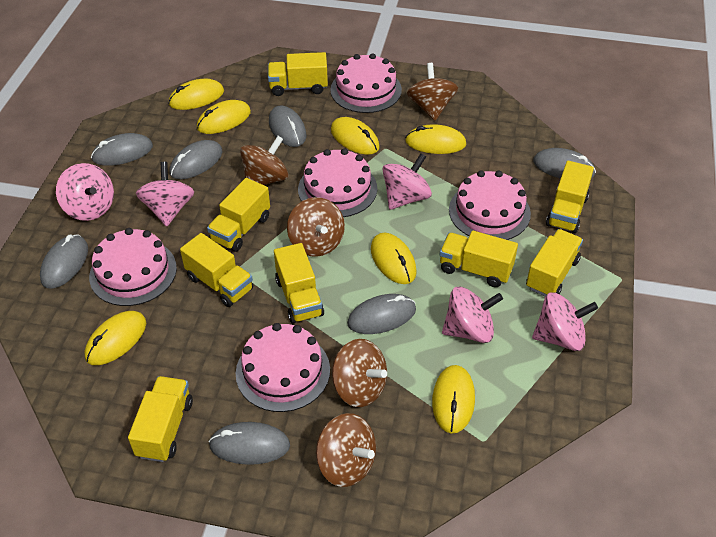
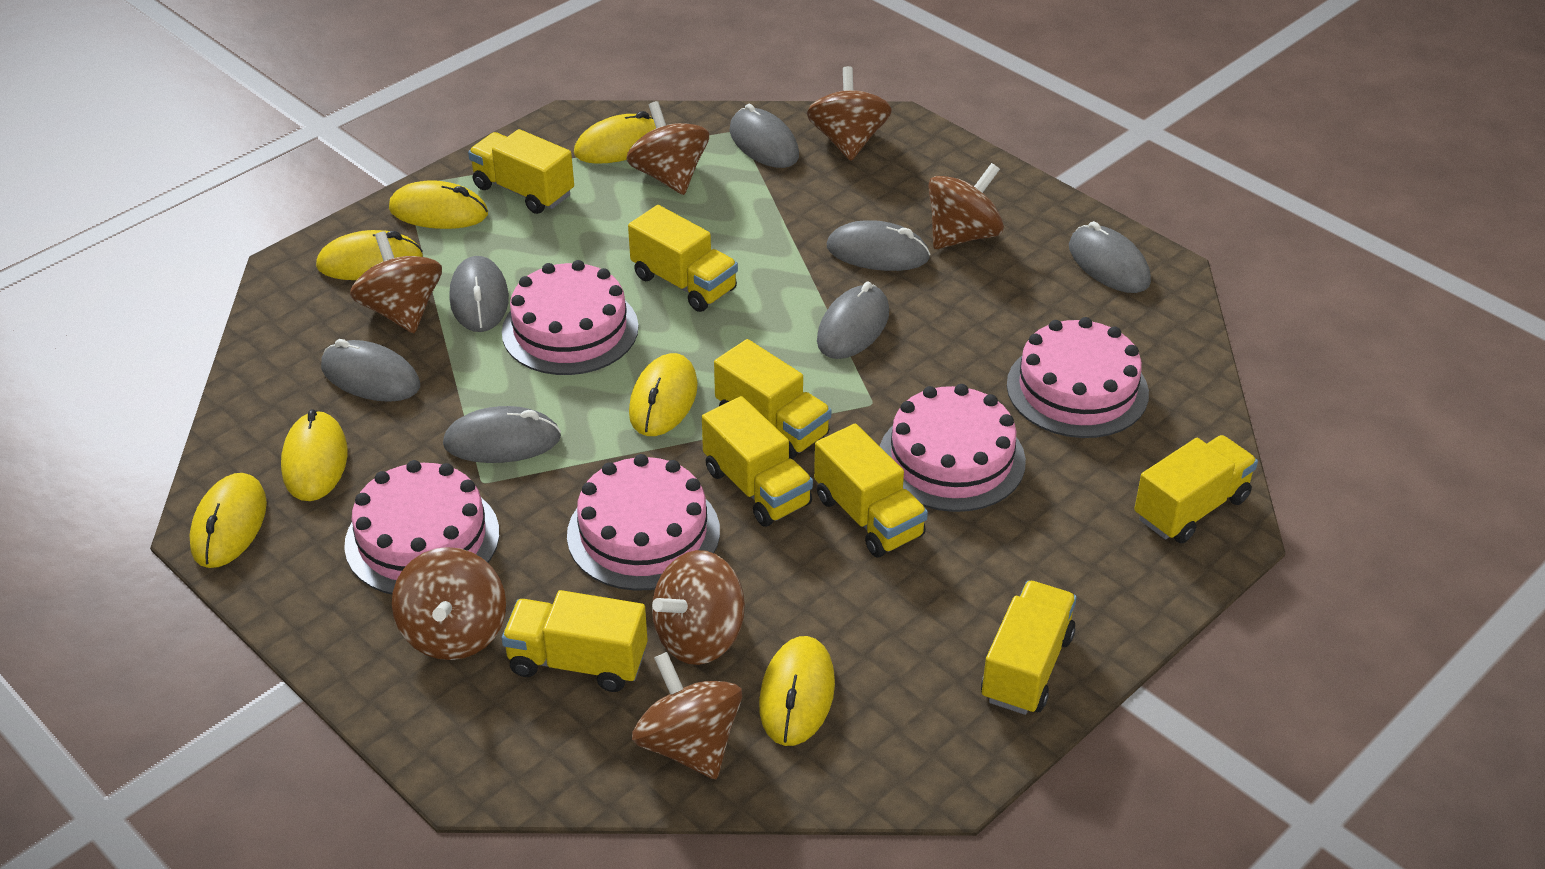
brown spinning top: 5 -> 7
pink spinning top: 5 -> 0

